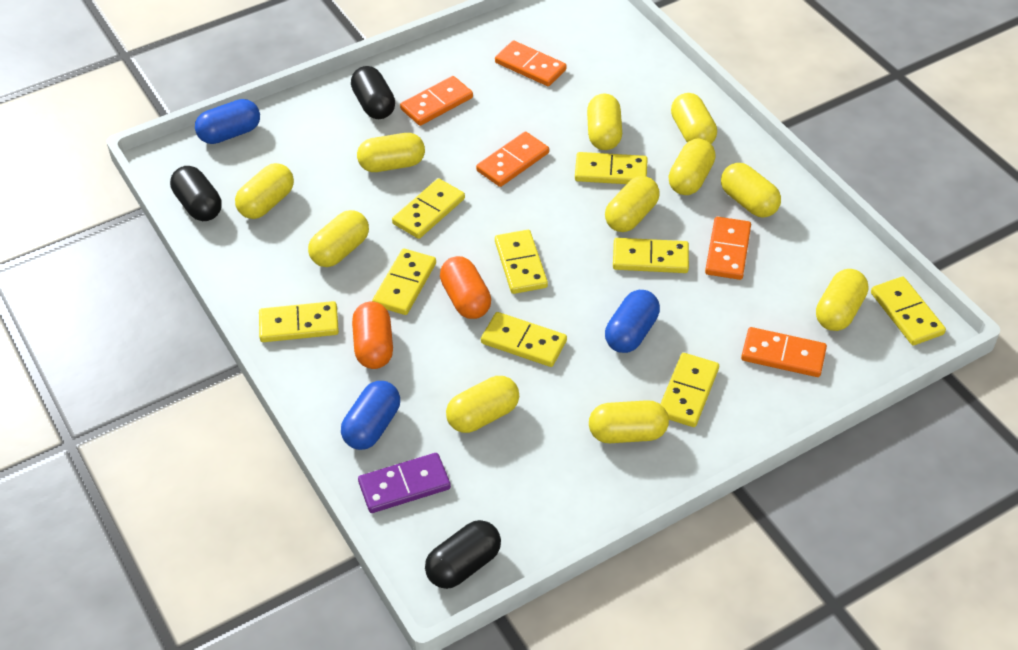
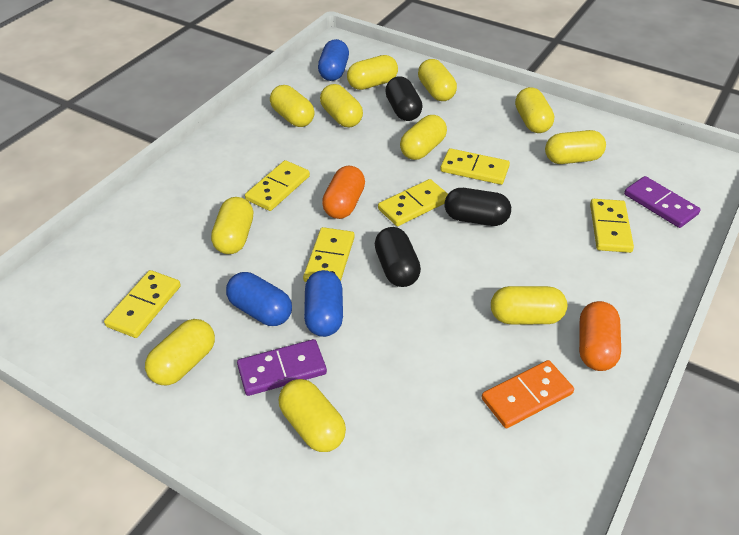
orange domino: 5 -> 1
purple domino: 1 -> 2
yellow domino: 9 -> 6

